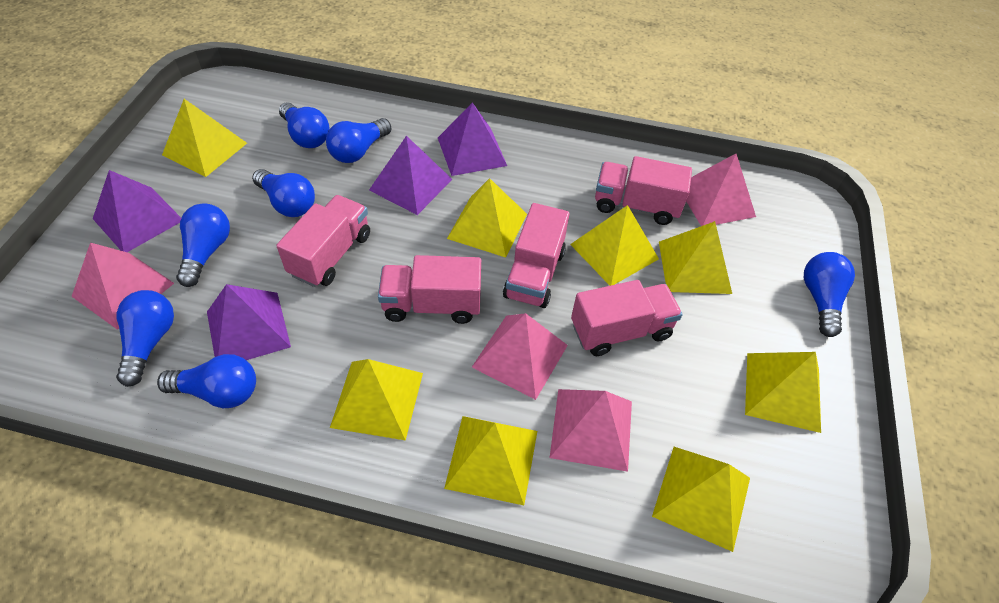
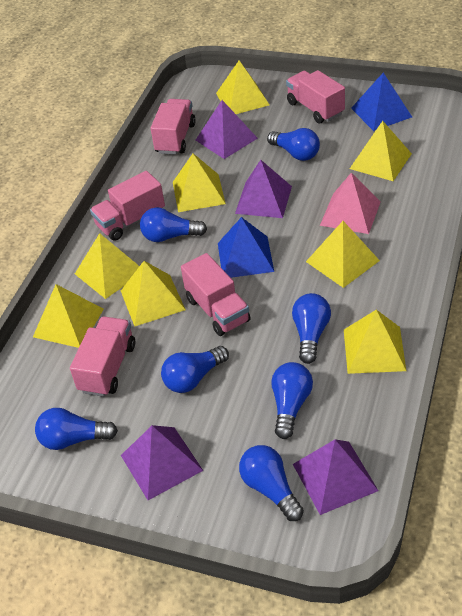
blue pyramid: 0 -> 2
pink pyramid: 4 -> 1

